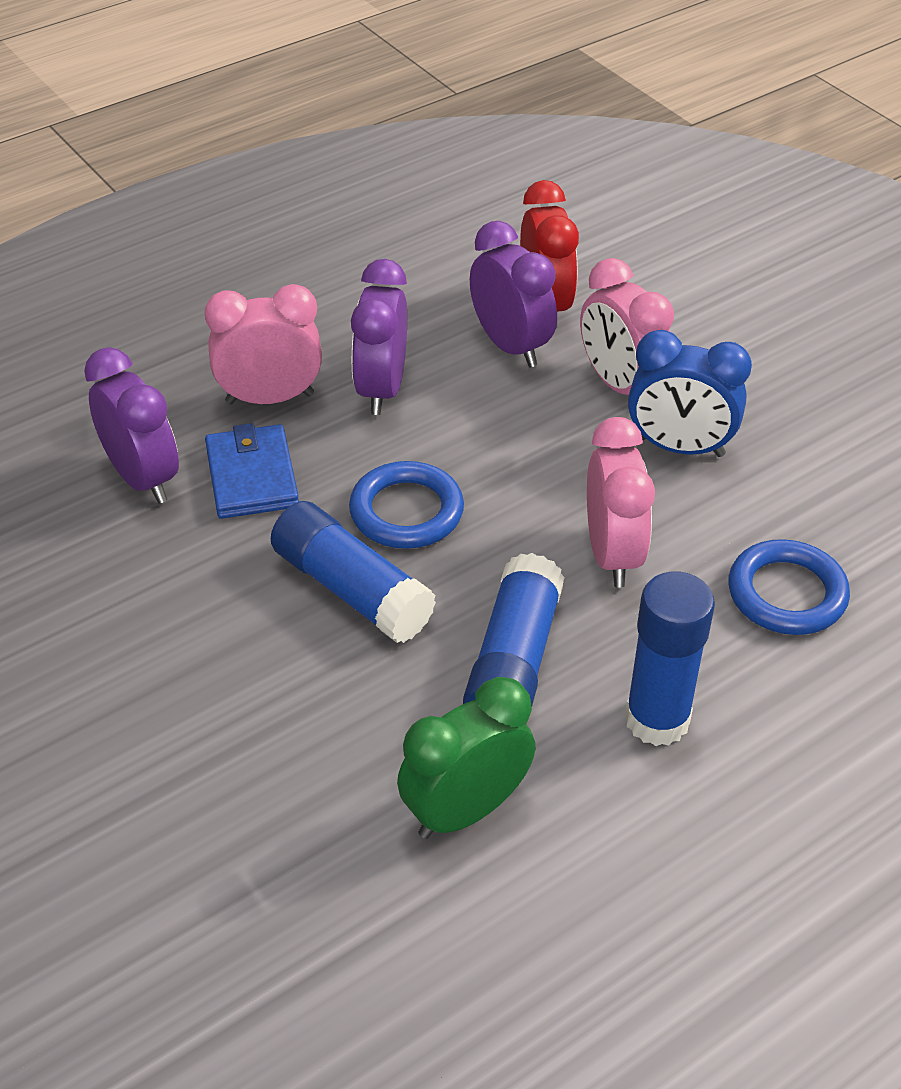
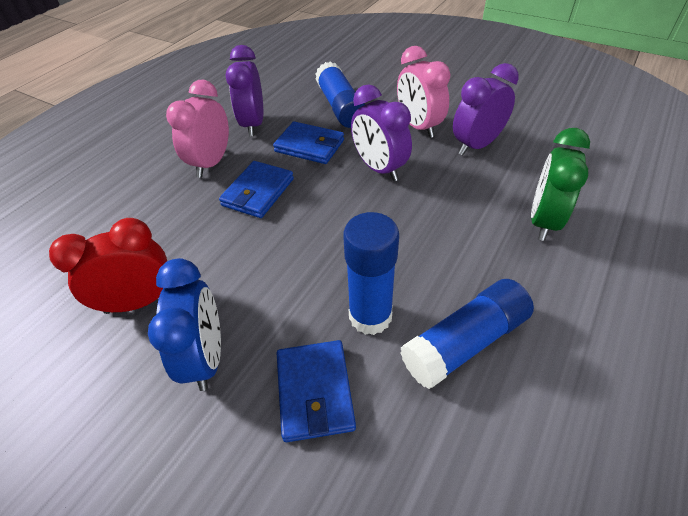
blue ring: 2 -> 0
blue wallet: 1 -> 3
pink clock: 3 -> 2

